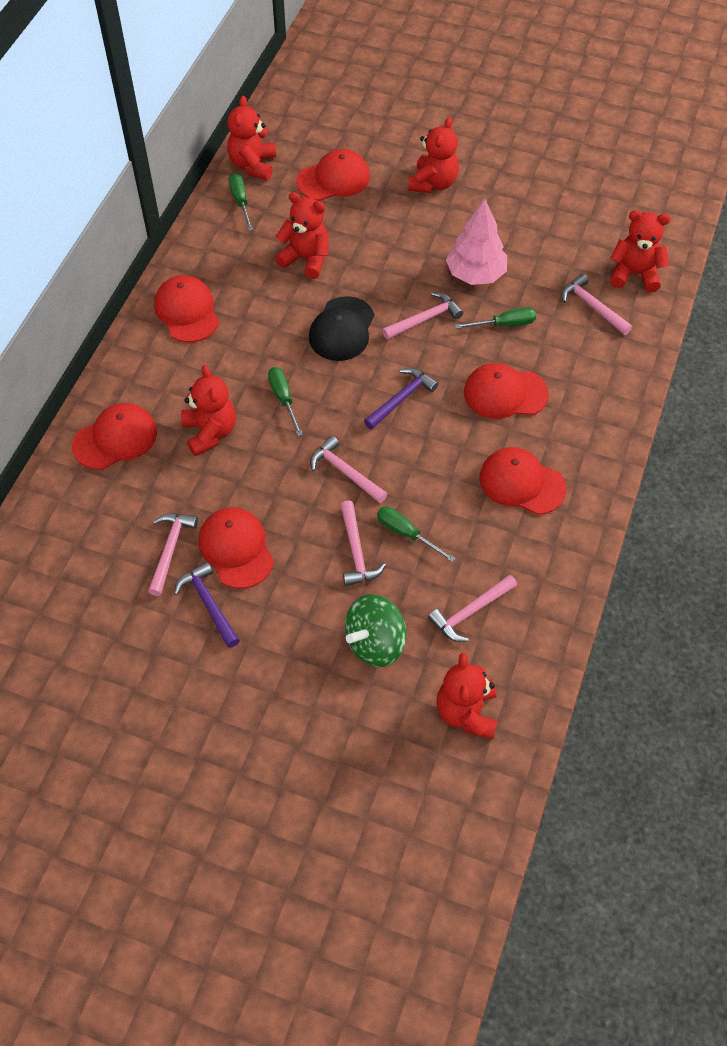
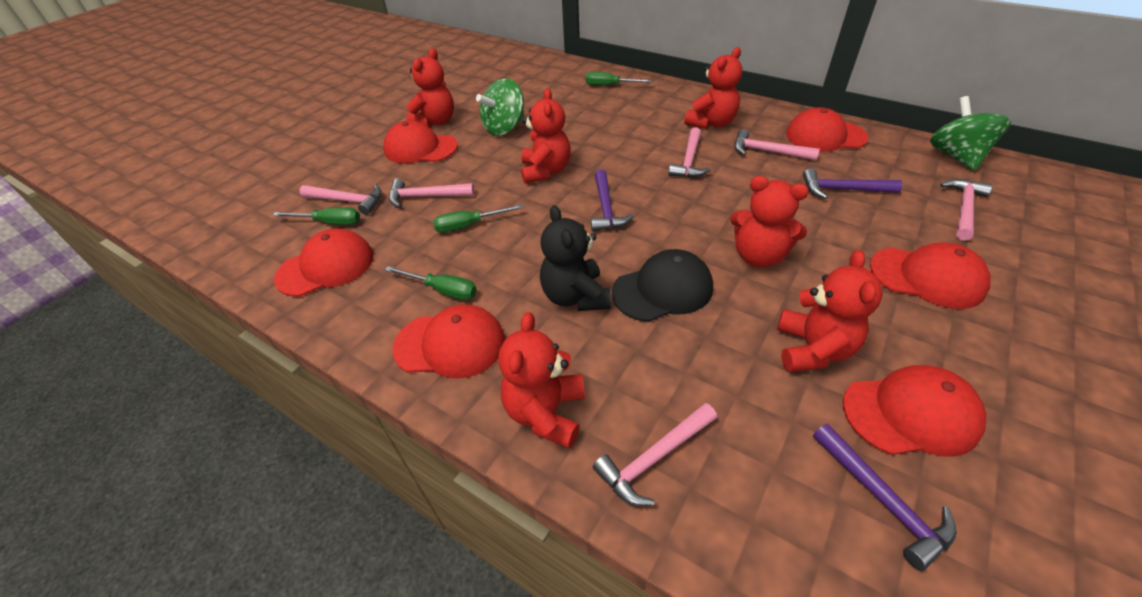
black teddy bear: 0 -> 1
green spinning top: 1 -> 2
pink tree: 1 -> 0
purple hammer: 2 -> 3

